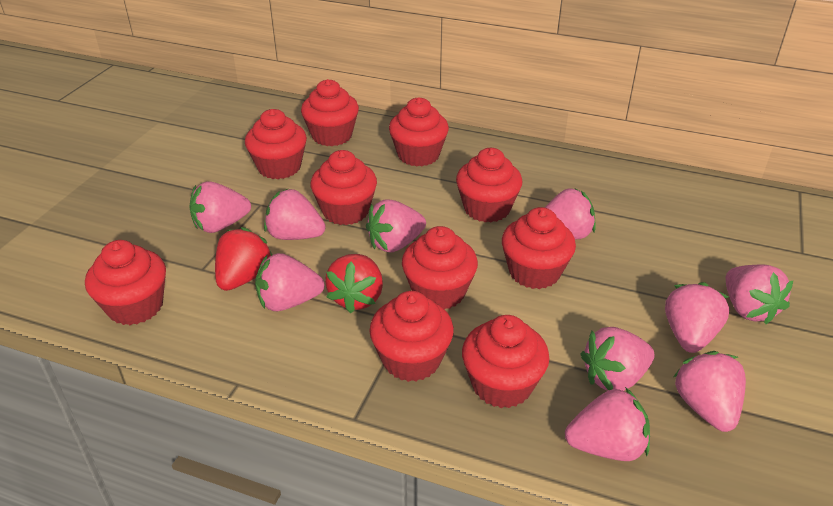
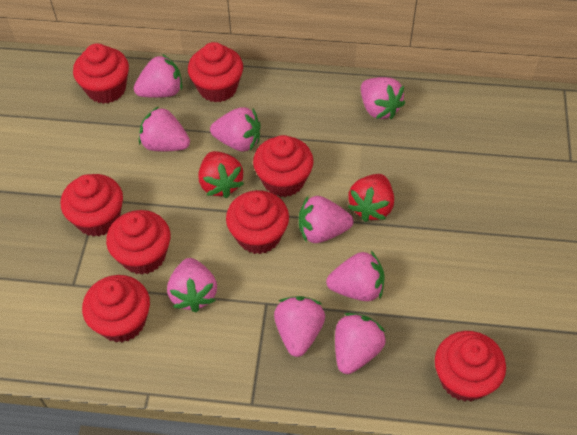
pink strawberry: 10 -> 9
red cupcake: 10 -> 8

